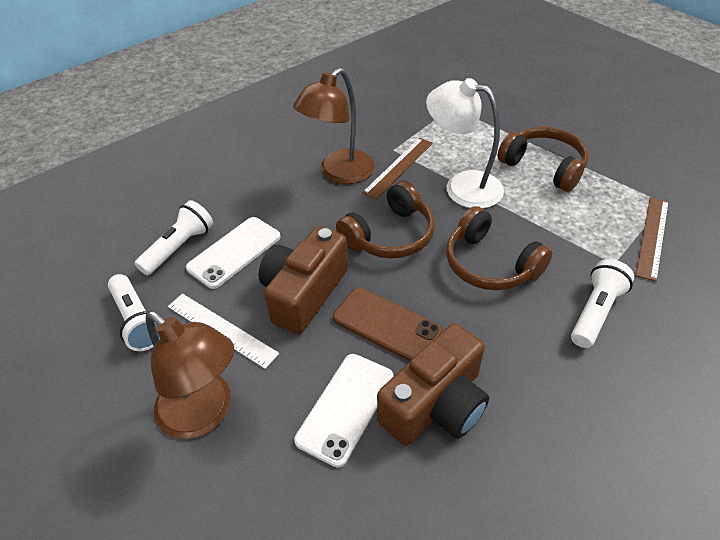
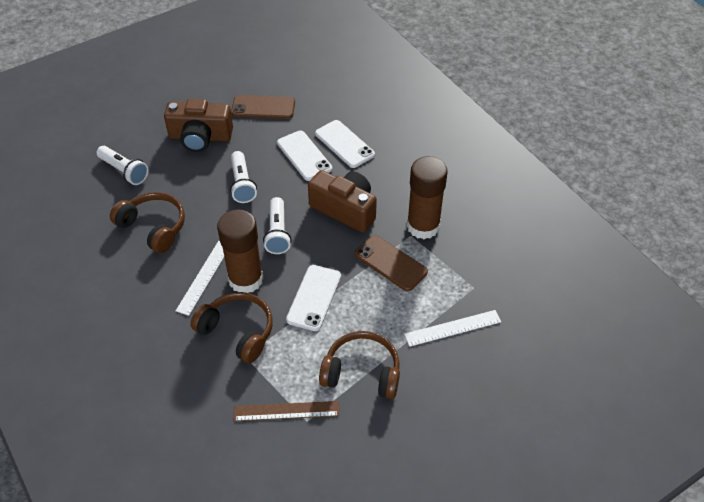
brown glue stick: 0 -> 2
brown lamp: 2 -> 0
brown phone: 1 -> 2
brown ruler: 2 -> 1
white lamp: 1 -> 0
white phone: 2 -> 3
white ruler: 1 -> 2

